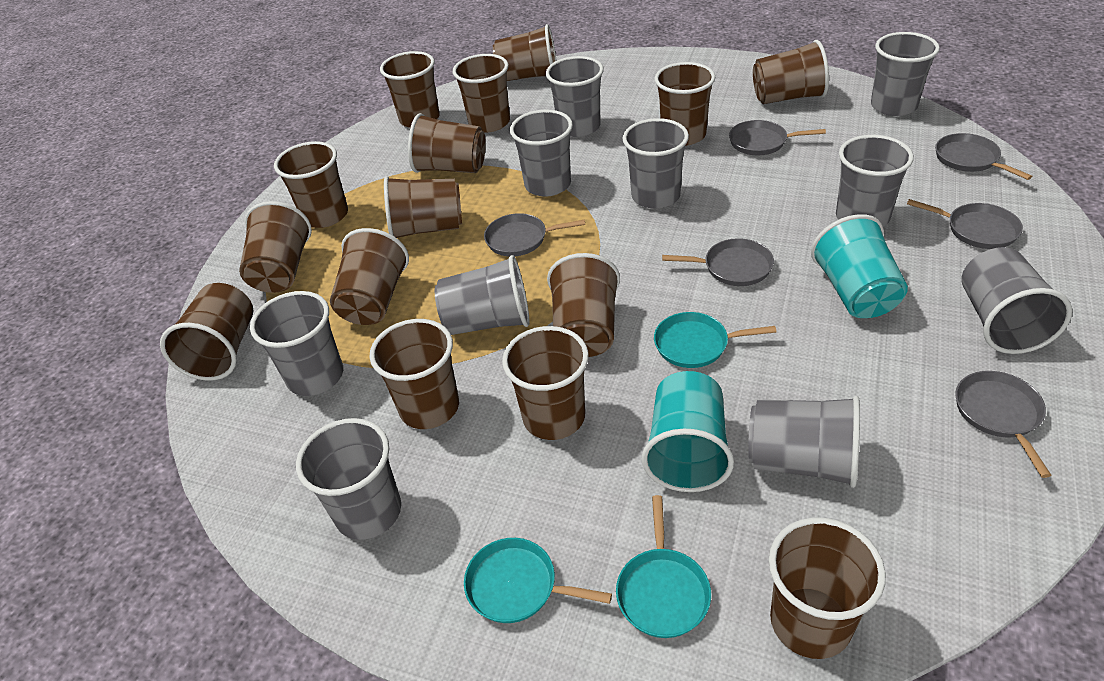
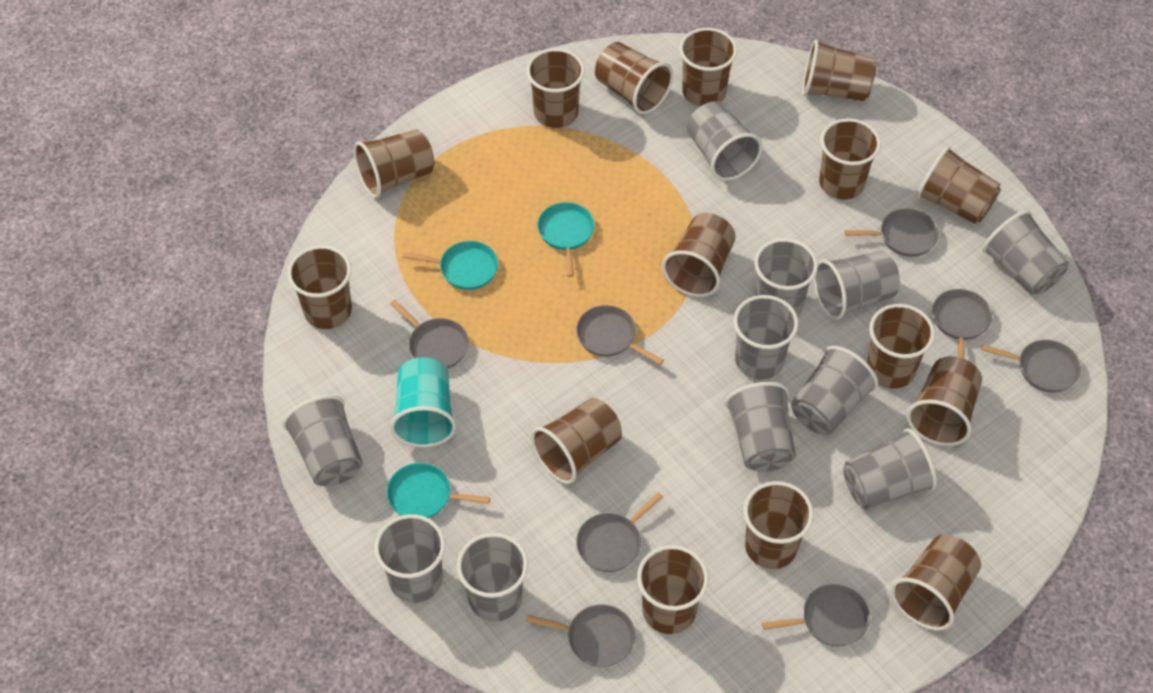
grey cup: 10 -> 11
grey pan: 6 -> 8
turquoise cup: 2 -> 1

